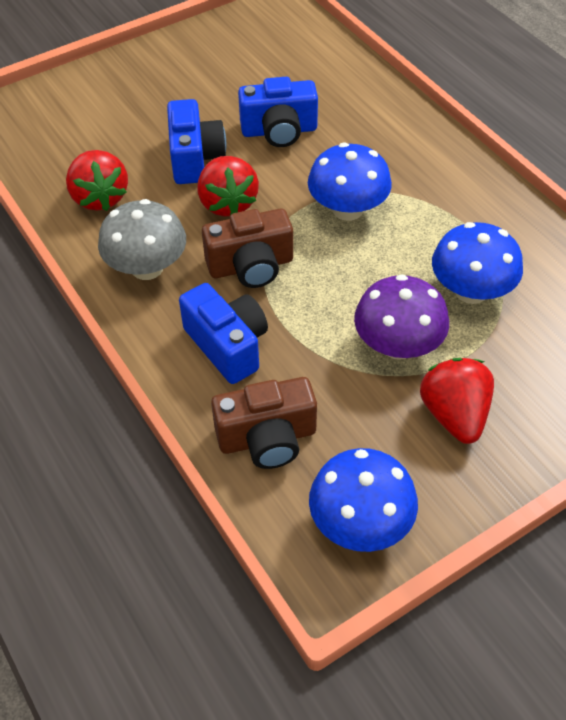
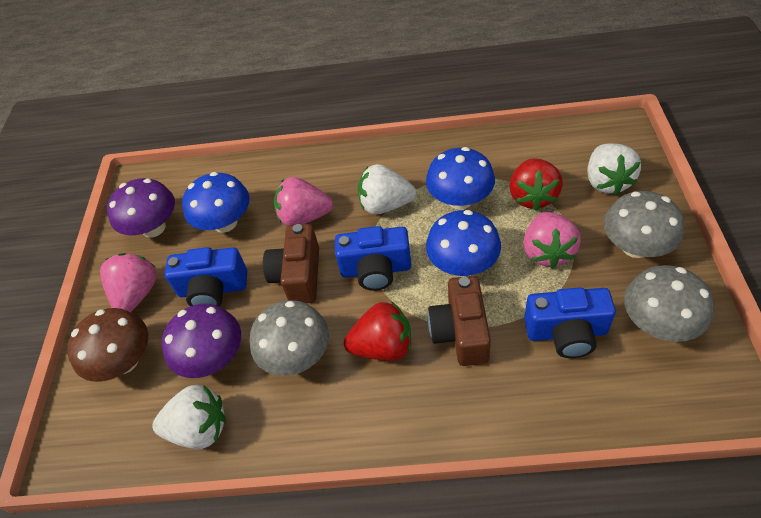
brown mushroom: 0 -> 1
grey mushroom: 1 -> 3
pink strawberry: 0 -> 3
purple mushroom: 1 -> 2
red strawberry: 3 -> 2
white strawberry: 0 -> 3

